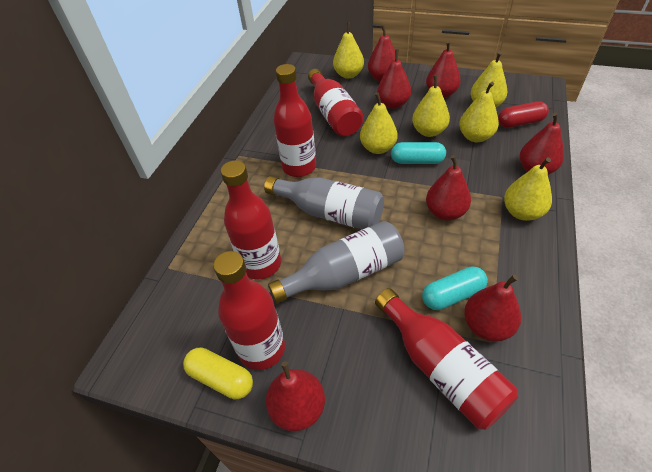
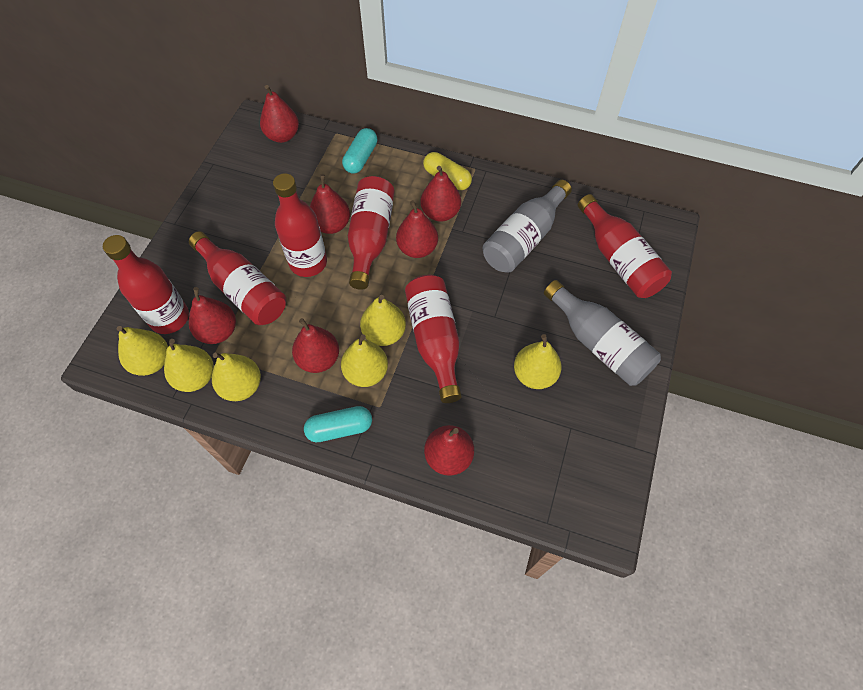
red bottle: 5 -> 6
red capsule: 1 -> 0

